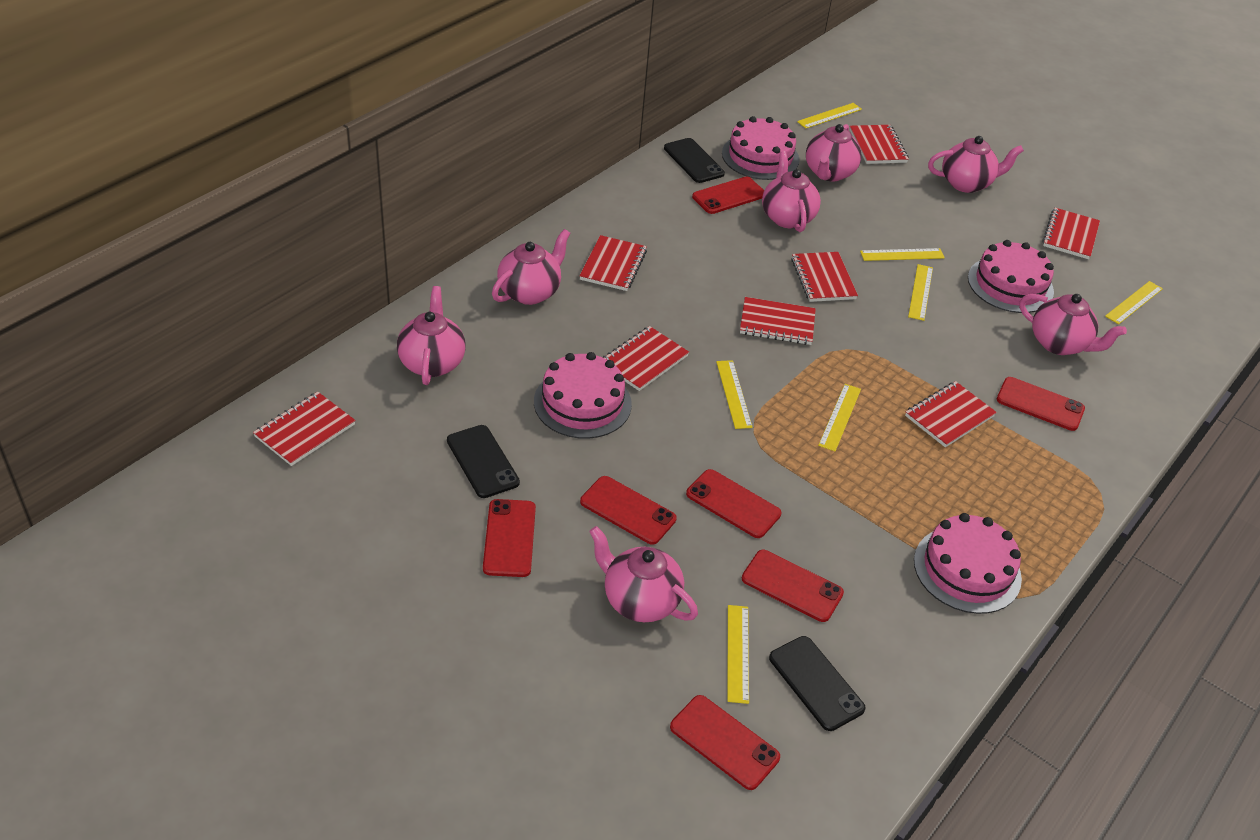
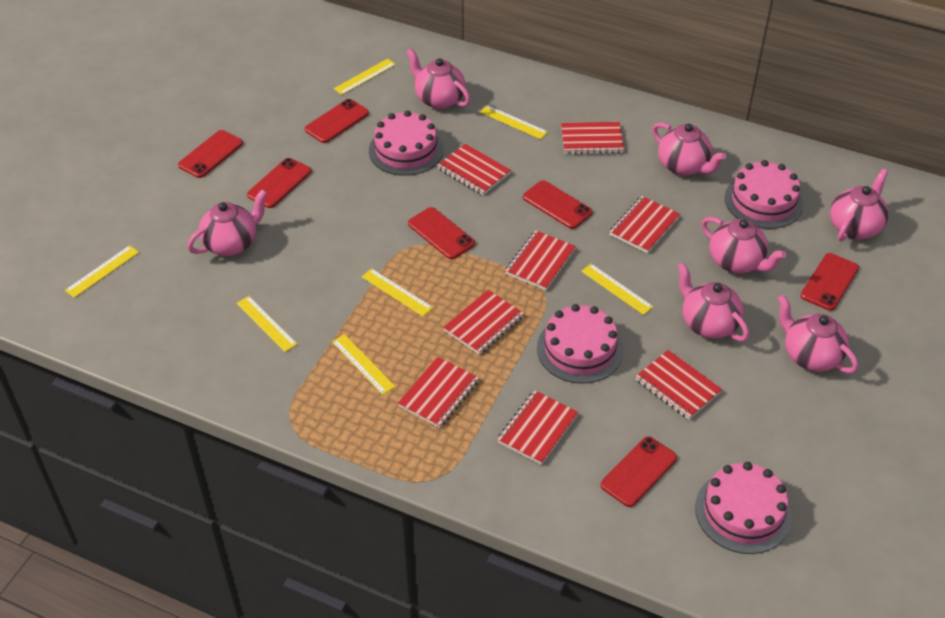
black phone: 3 -> 0

